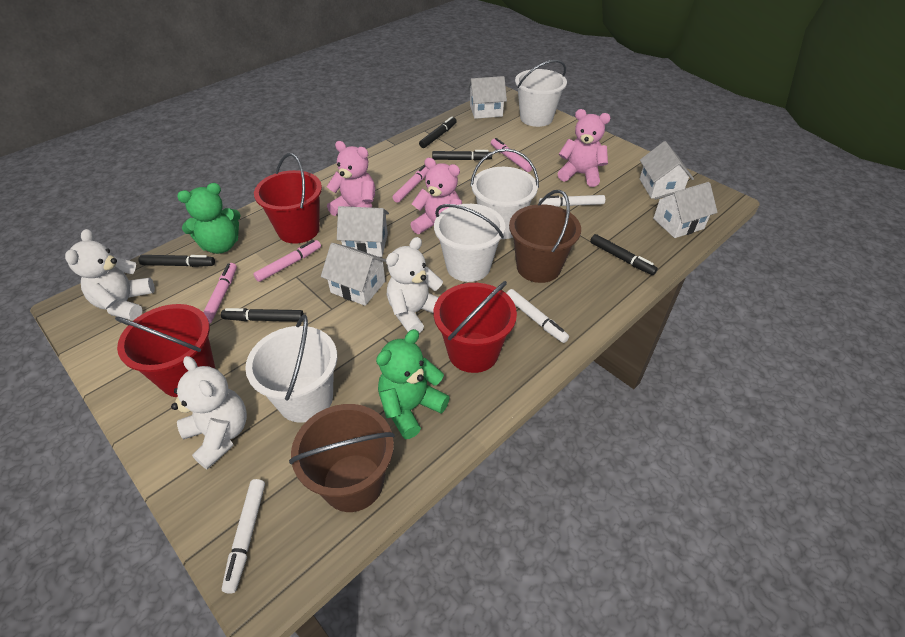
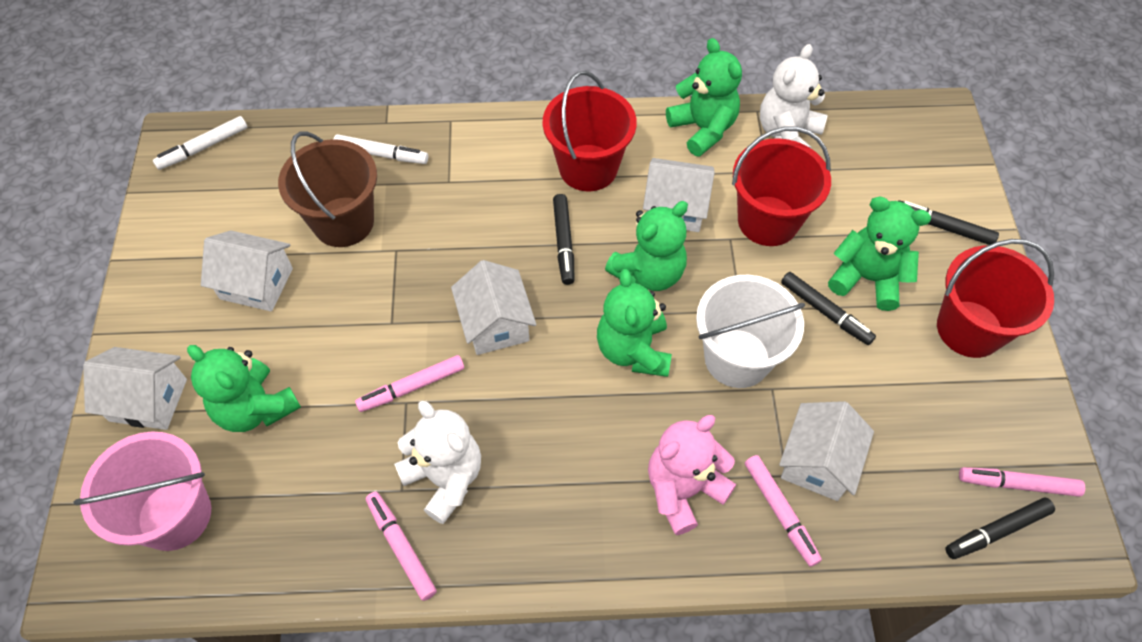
black marker: 5 -> 4
brown bucket: 2 -> 1
green teddy bear: 2 -> 5
pink bucket: 0 -> 1
pink teddy bear: 3 -> 1
white bucket: 4 -> 1
white marker: 3 -> 2
white teddy bear: 3 -> 2

